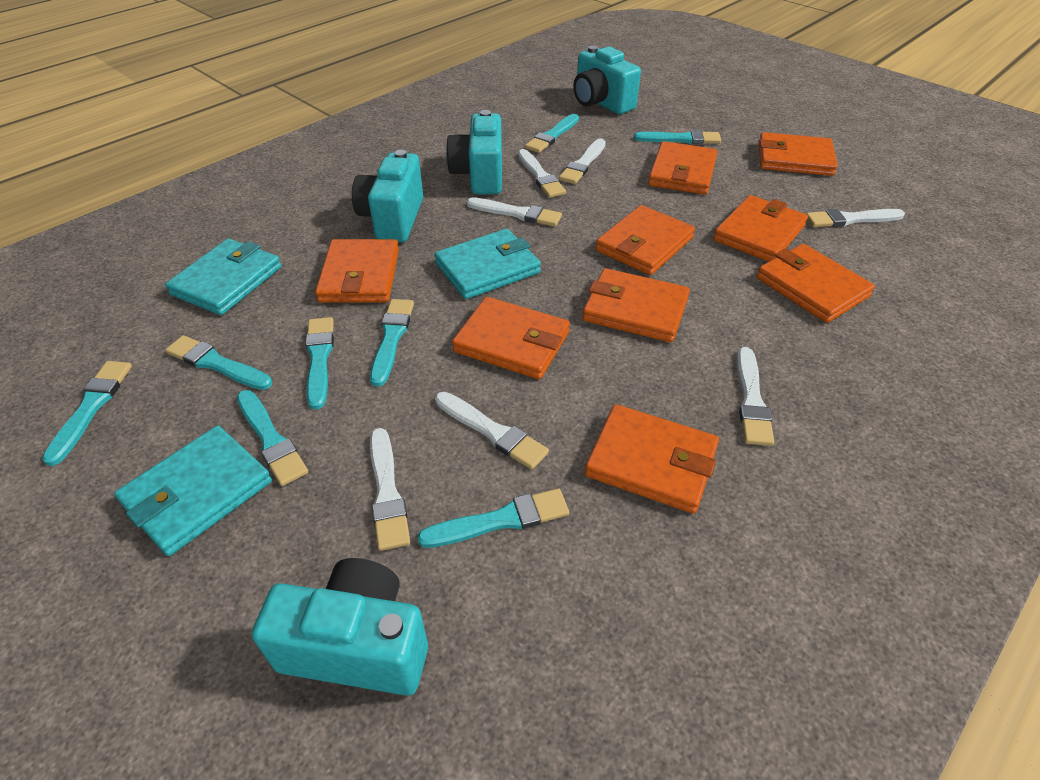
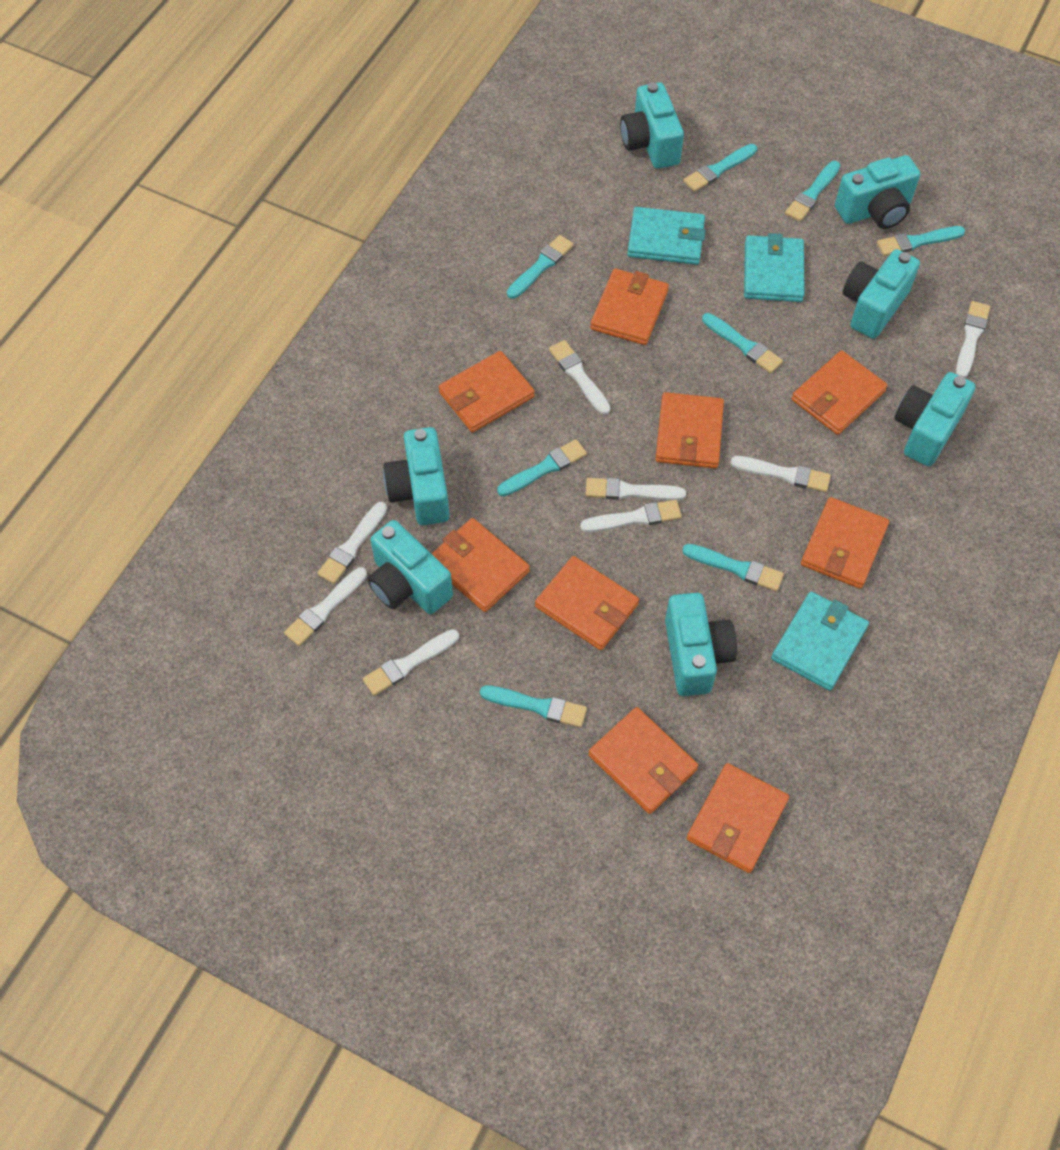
turquoise camera: 4 -> 7
white brush: 7 -> 8

